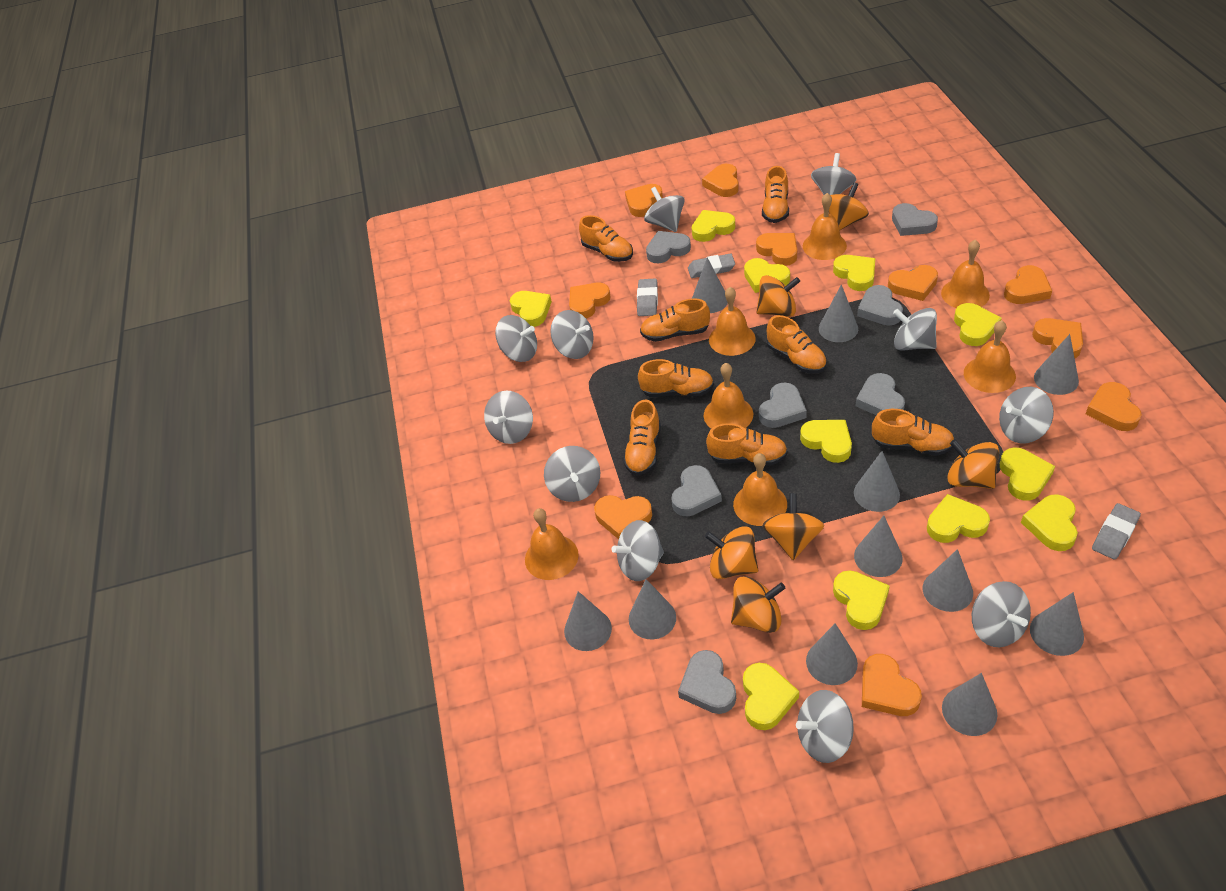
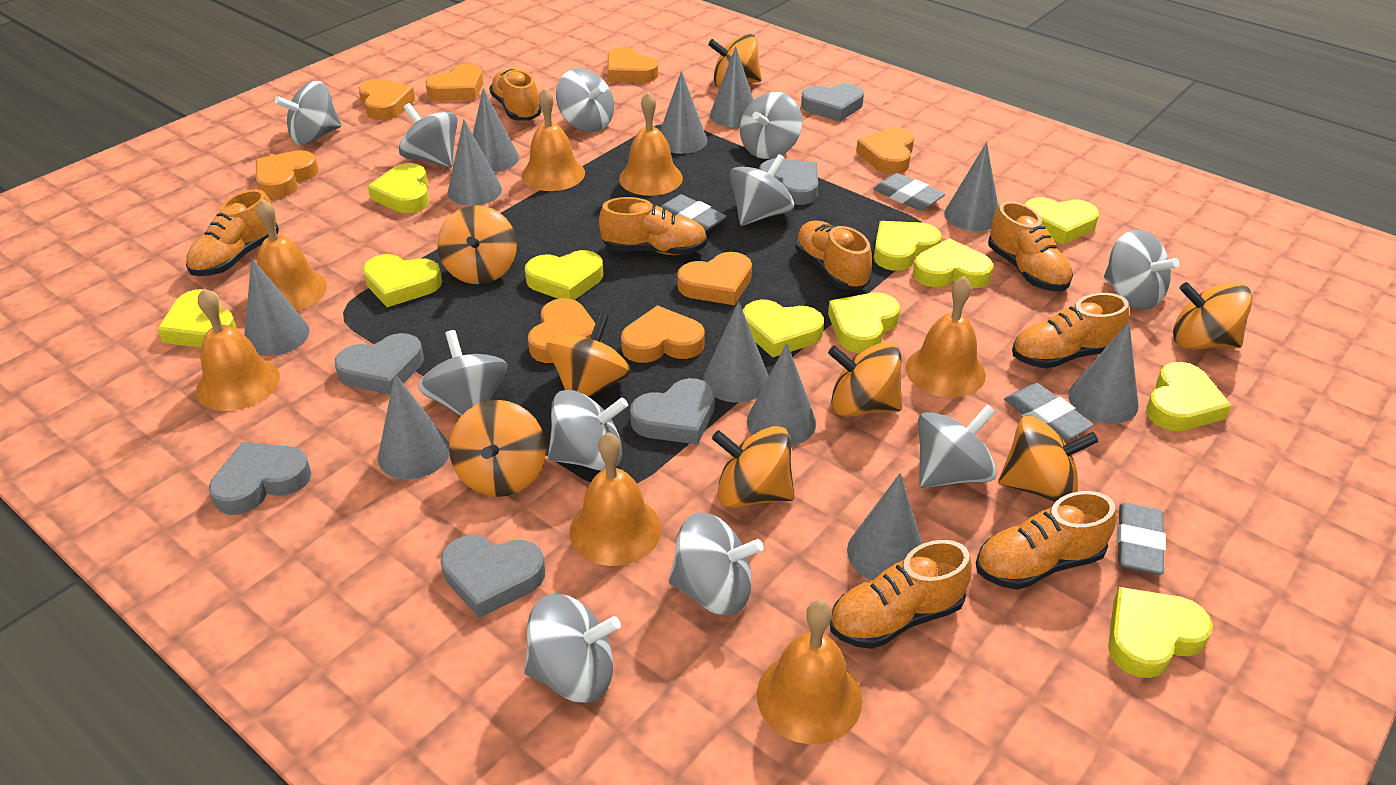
grey eraser: 3 -> 4
grey heart: 7 -> 6
orange heart: 10 -> 8
orange spinning top: 6 -> 8

